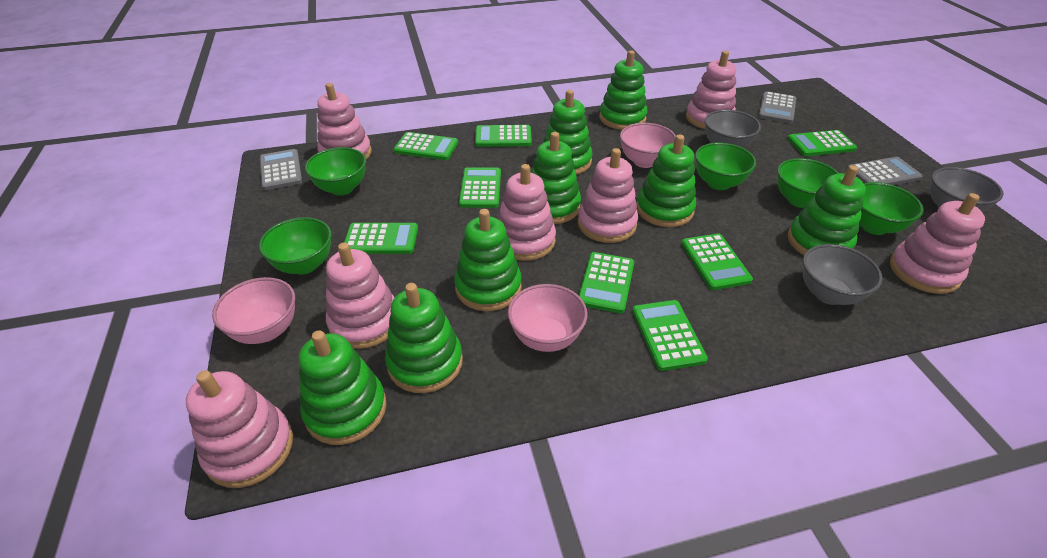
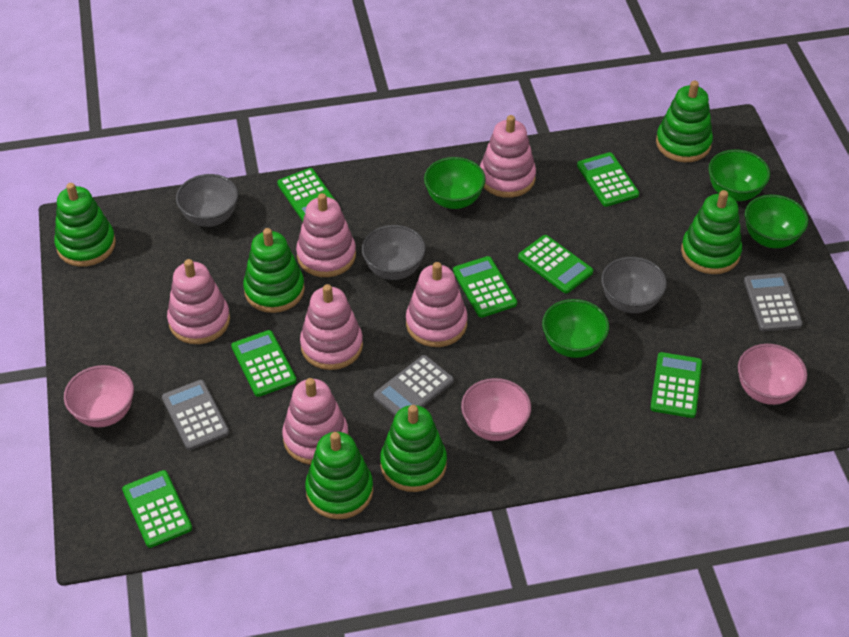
green bowl: 5 -> 4
green calculator: 8 -> 7
green stacking toy: 8 -> 6
pink stacking toy: 7 -> 6

